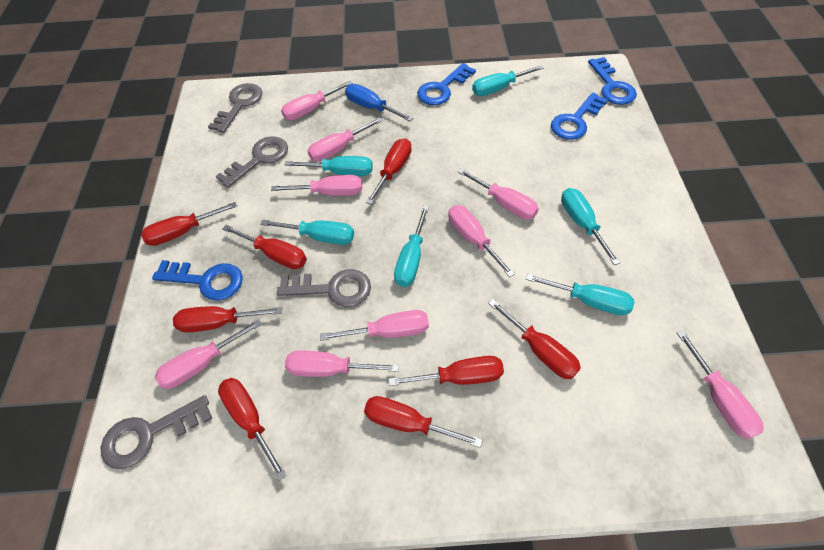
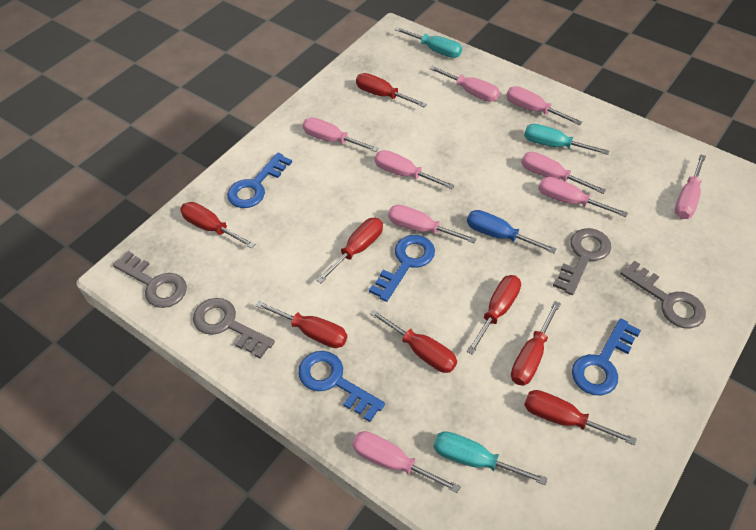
turquoise screwdriver: 6 -> 3

